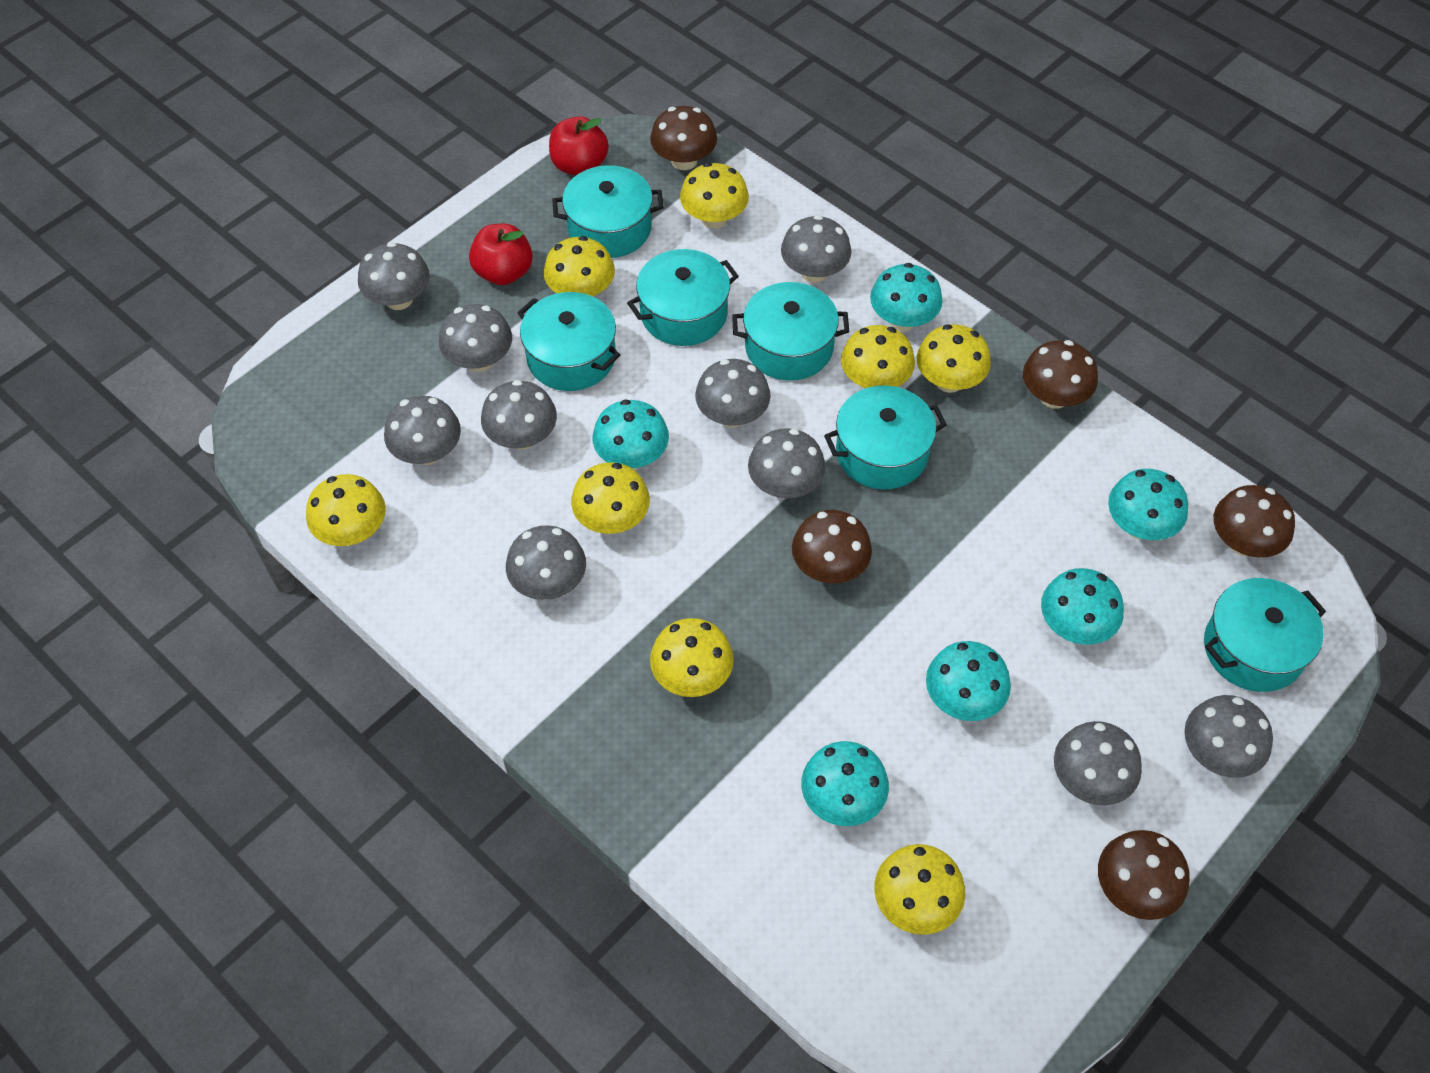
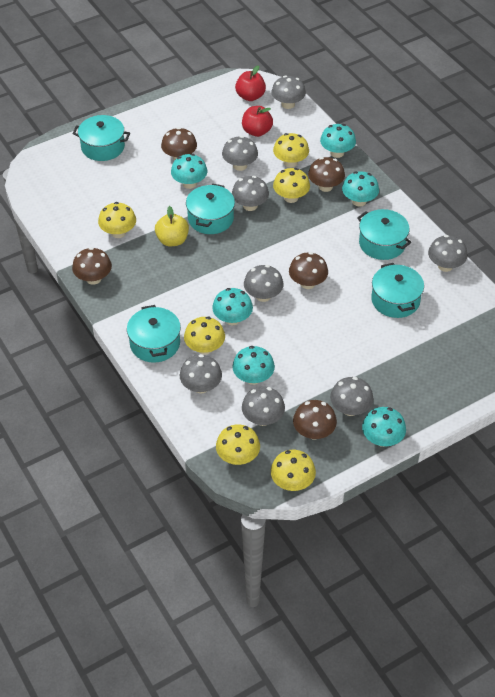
grey mushroom: 10 -> 8
turquoise pot: 6 -> 5
yellow apple: 0 -> 1
yellow mushroom: 8 -> 6

